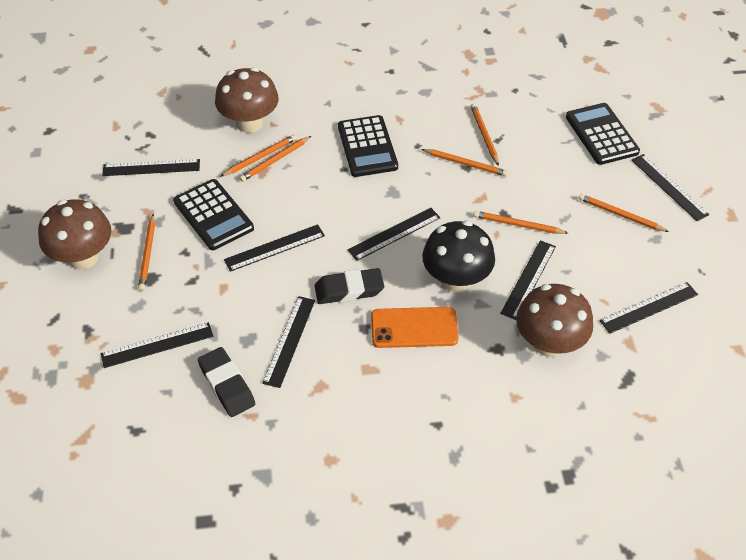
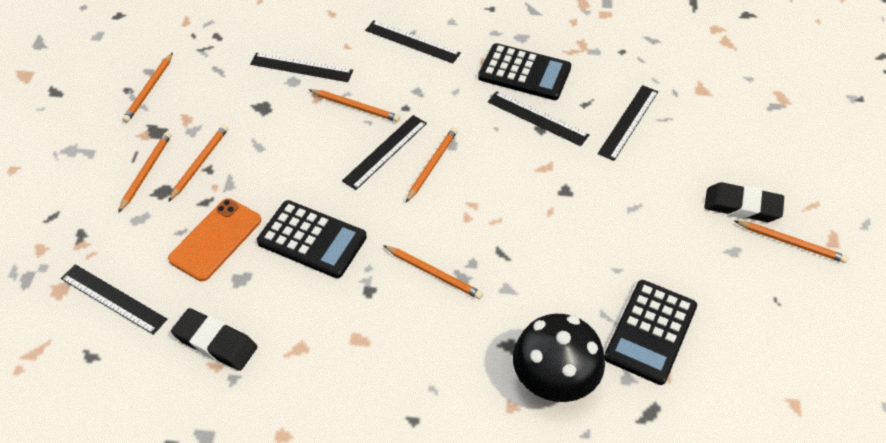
black ruler: 8 -> 6
brown mushroom: 3 -> 0

